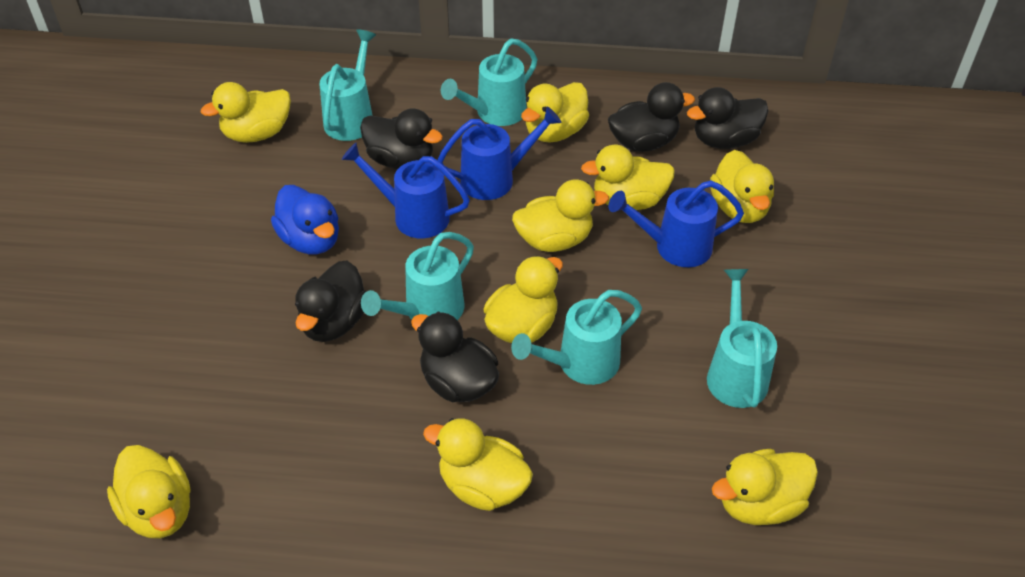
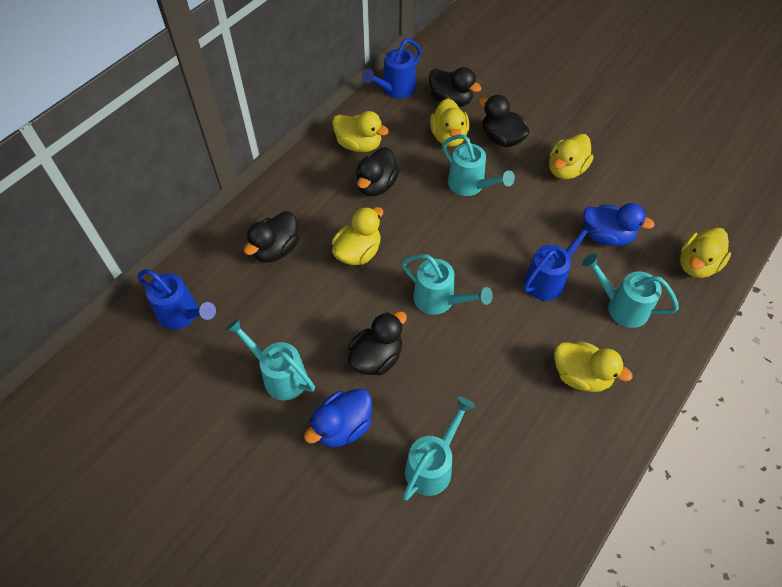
blue duck: 1 -> 2
yellow duck: 9 -> 6

